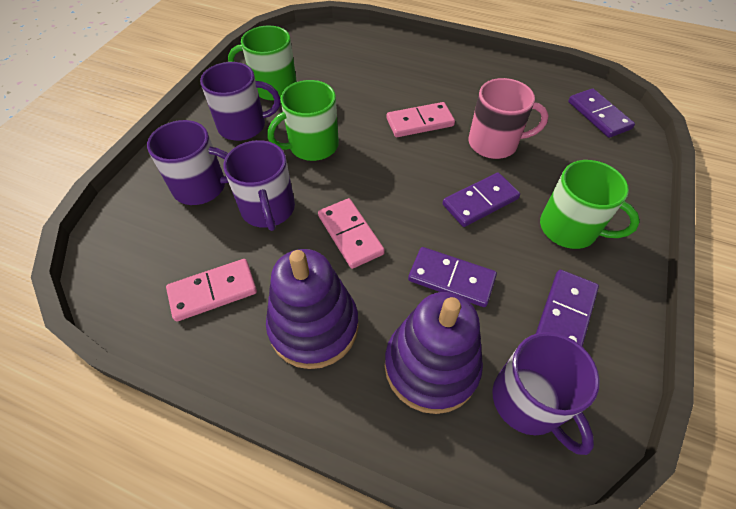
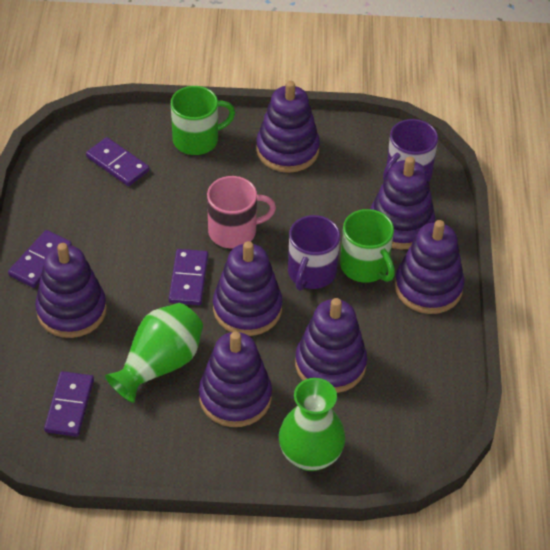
green mug: 3 -> 2
green vase: 0 -> 2
pink domino: 3 -> 0
purple mug: 4 -> 2
purple stacking toy: 2 -> 7

